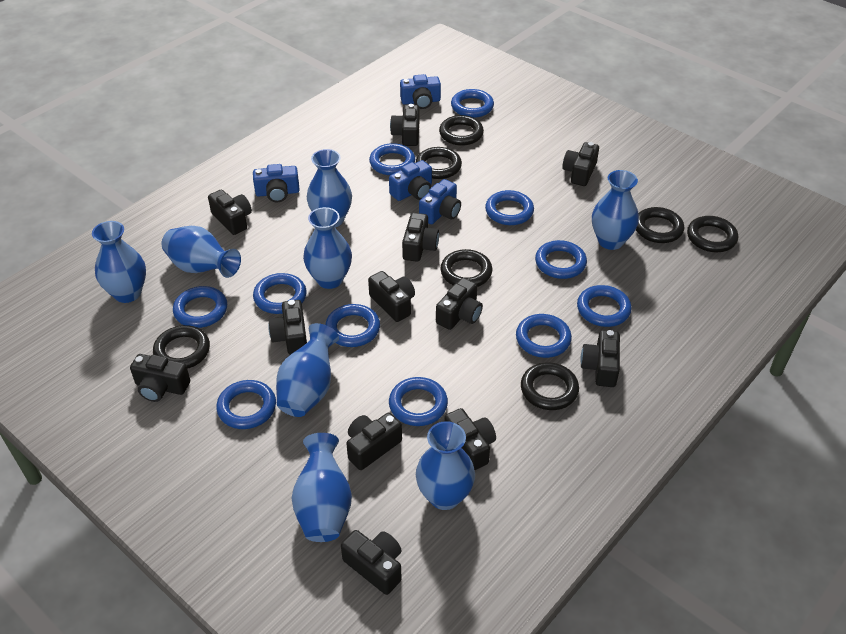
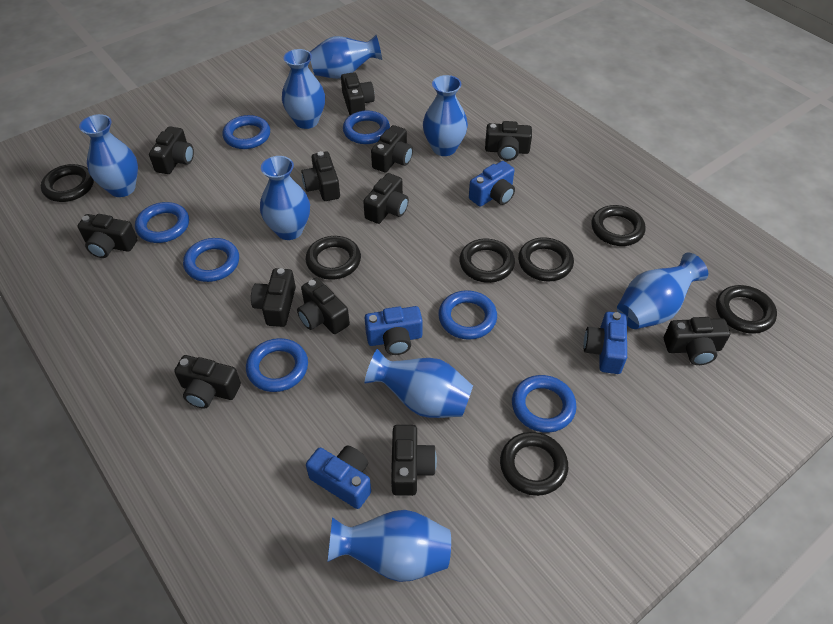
blue ring: 11 -> 7

